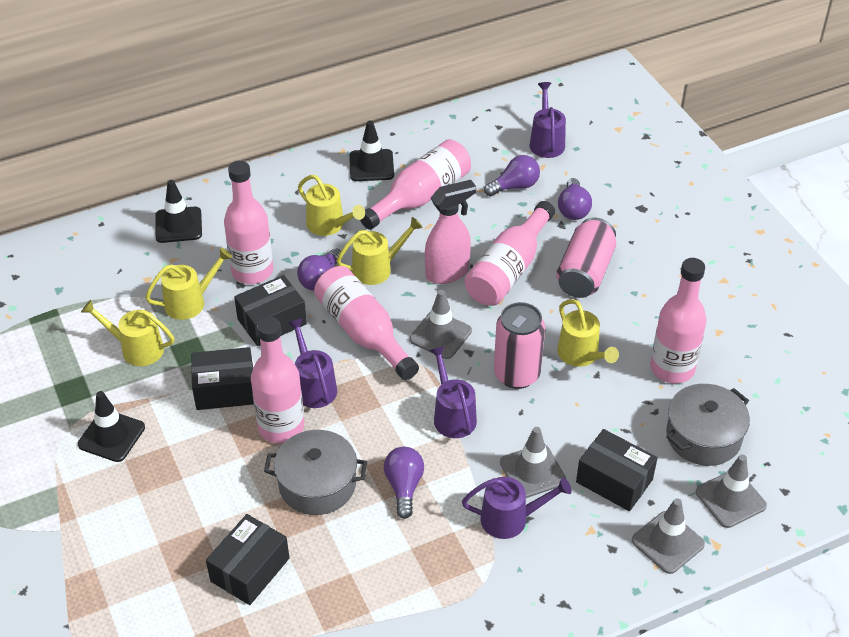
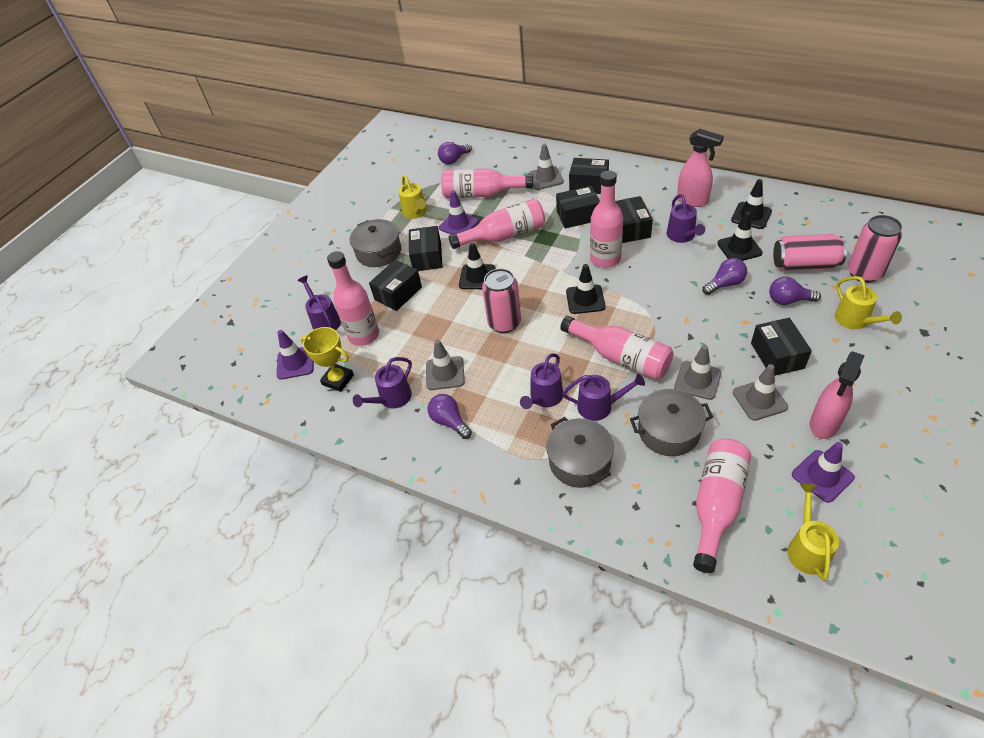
black box: 4 -> 6
black traffic cone: 3 -> 4
grey pot: 2 -> 3
pink can: 2 -> 3
pink spray bottle: 1 -> 2
purple traffic cone: 0 -> 3
purple watering can: 4 -> 5
yellow trophy: 0 -> 1
yellow watering can: 5 -> 3

